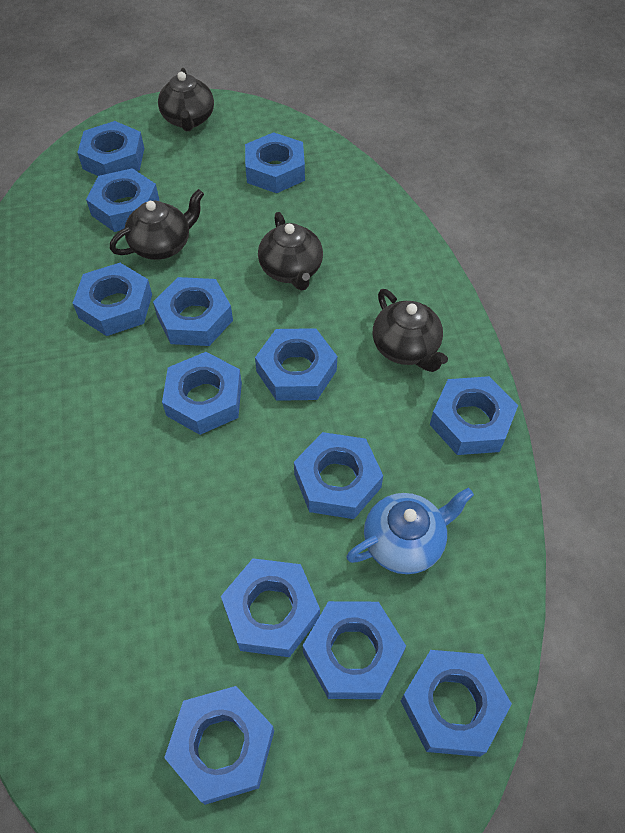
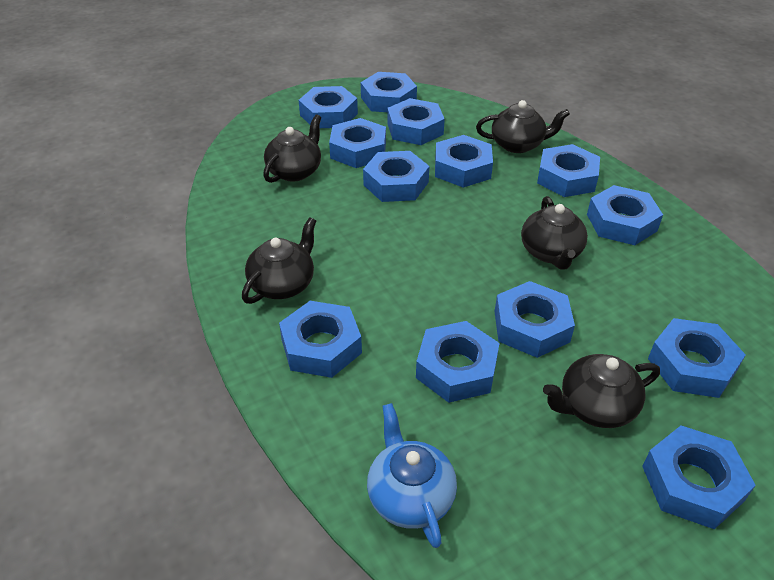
black teapot: 4 -> 5

